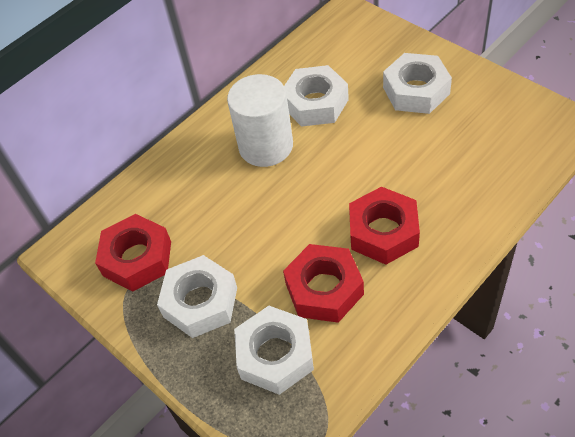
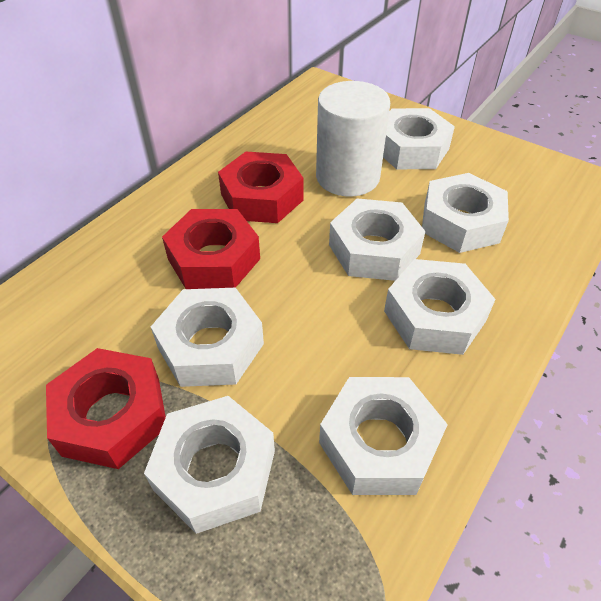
white nut: 4 -> 7

